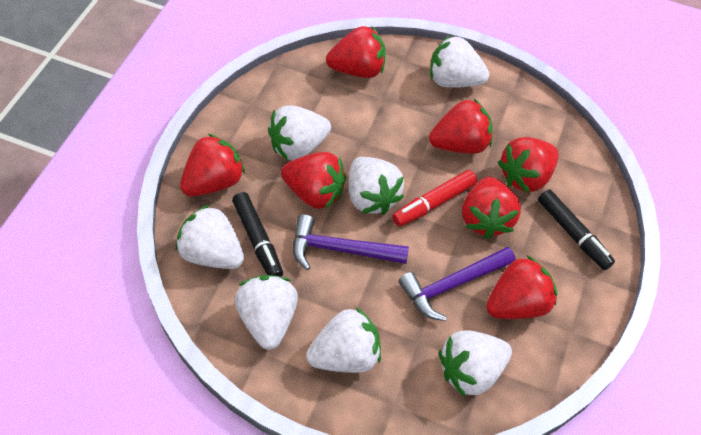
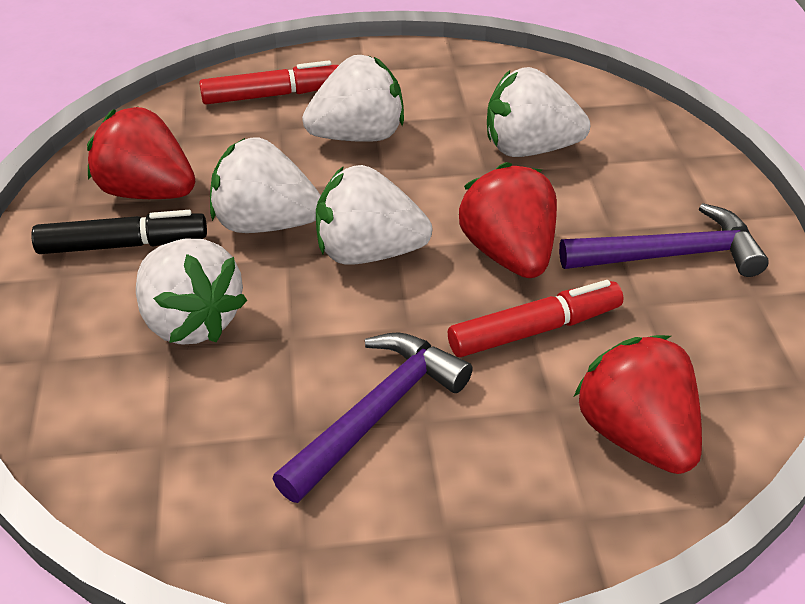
black marker: 2 -> 1
red marker: 1 -> 2
red strawberry: 7 -> 3
white strawberry: 7 -> 5

